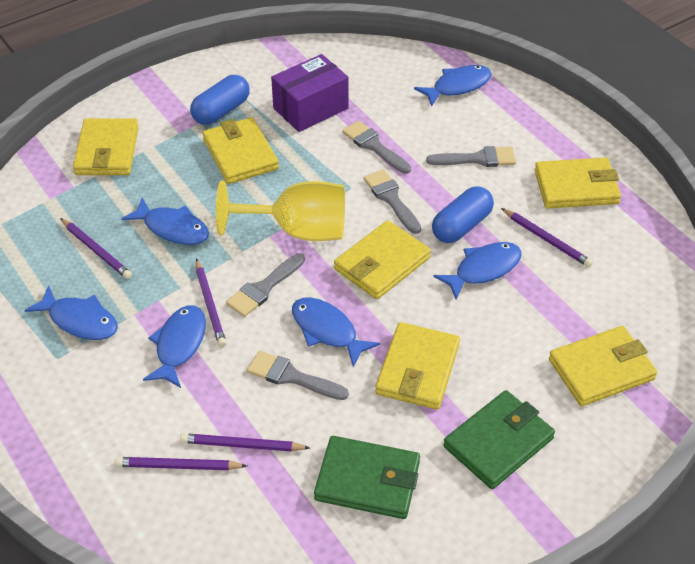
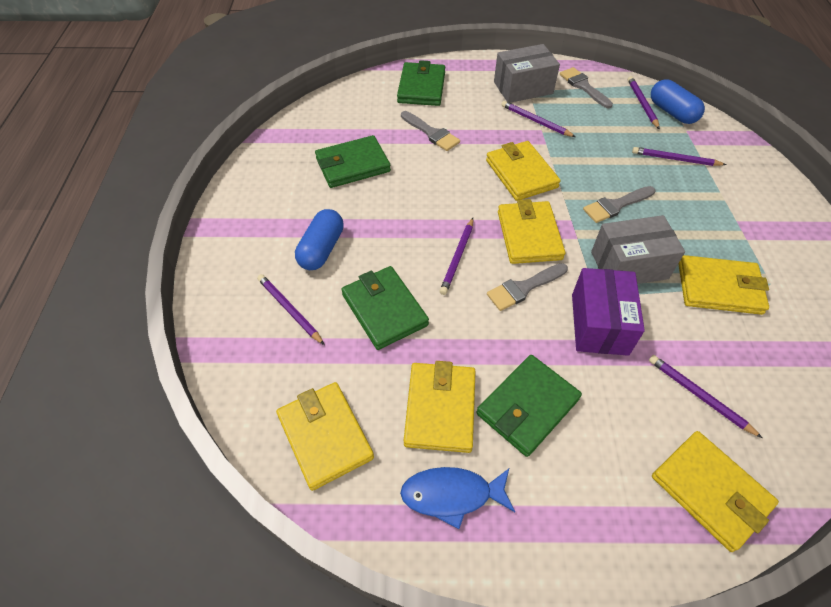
blue fish: 6 -> 1
green wallet: 2 -> 4
grey box: 0 -> 2
grey brush: 5 -> 4
purple pencil: 5 -> 6
yellow goblet: 1 -> 0

